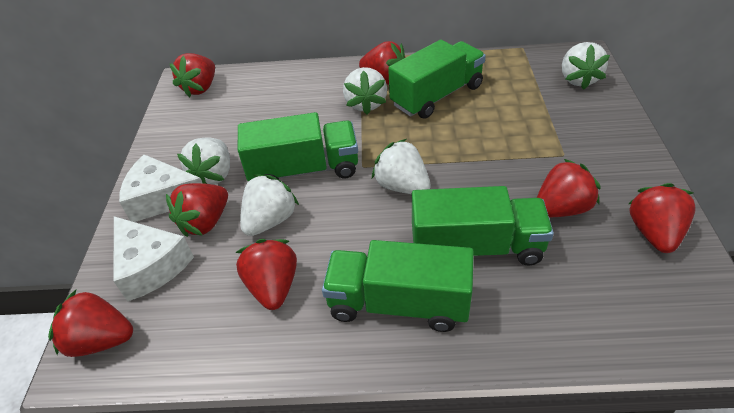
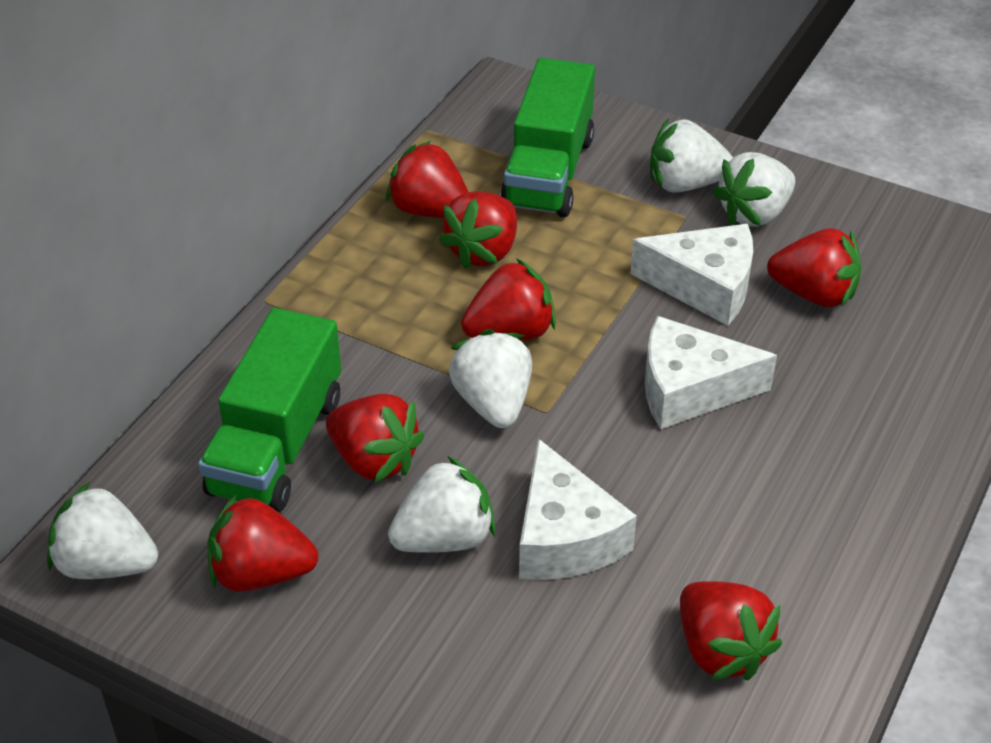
green truck: 4 -> 2
white cheese: 2 -> 3

